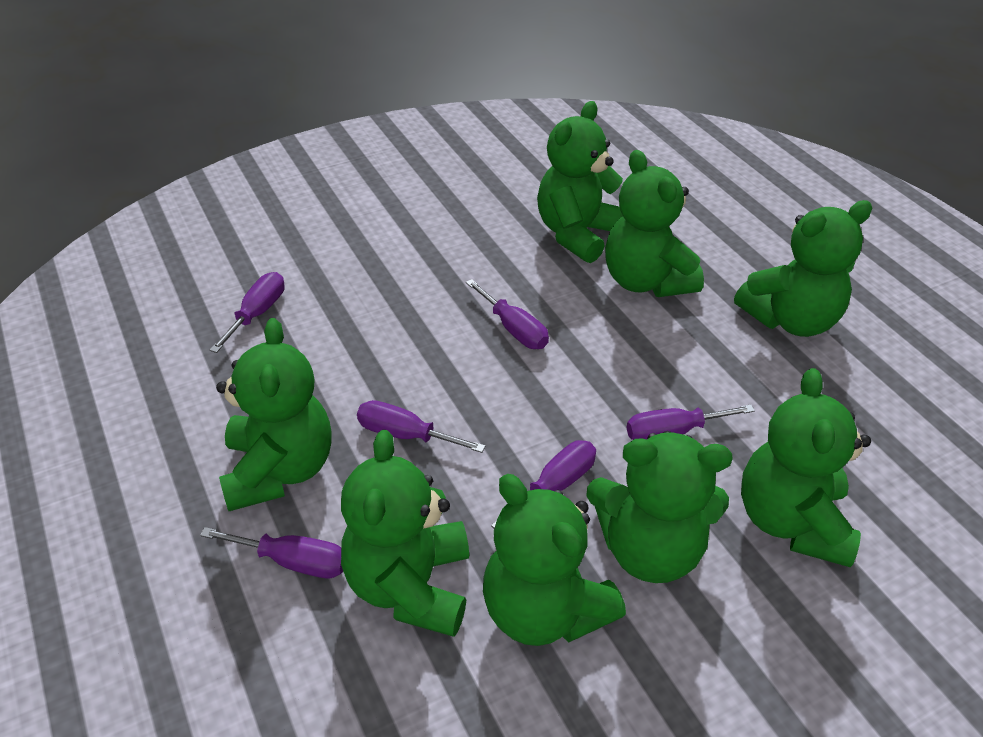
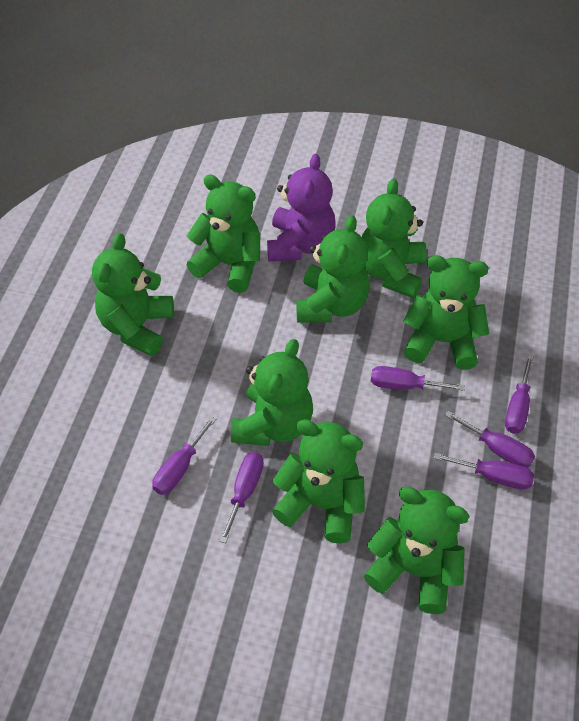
purple teddy bear: 0 -> 1

